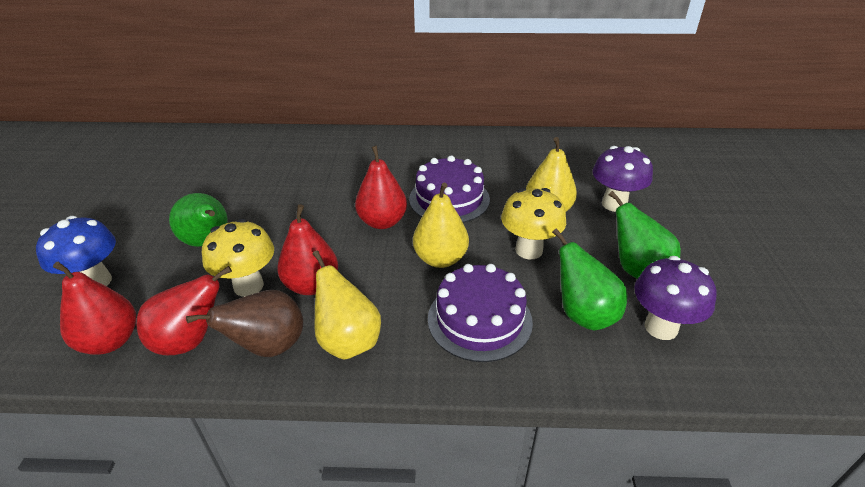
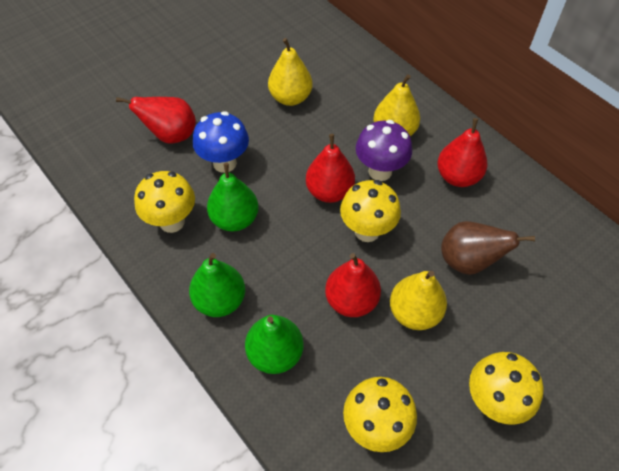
purple cake: 2 -> 0
purple mushroom: 2 -> 1
yellow mushroom: 2 -> 4

